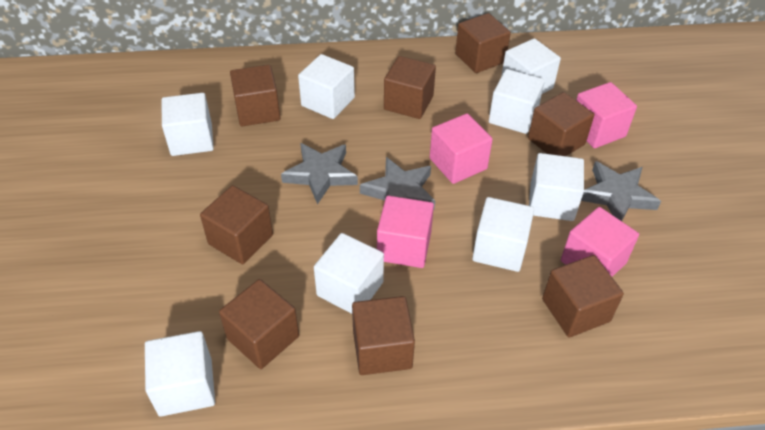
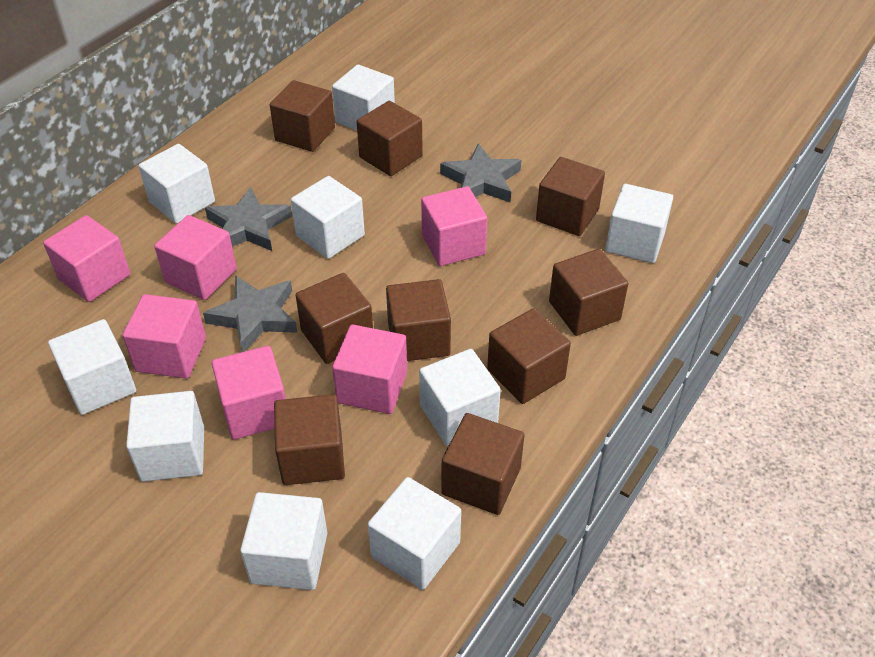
brown cube: 8 -> 9
pink cube: 4 -> 6
white cube: 8 -> 9

